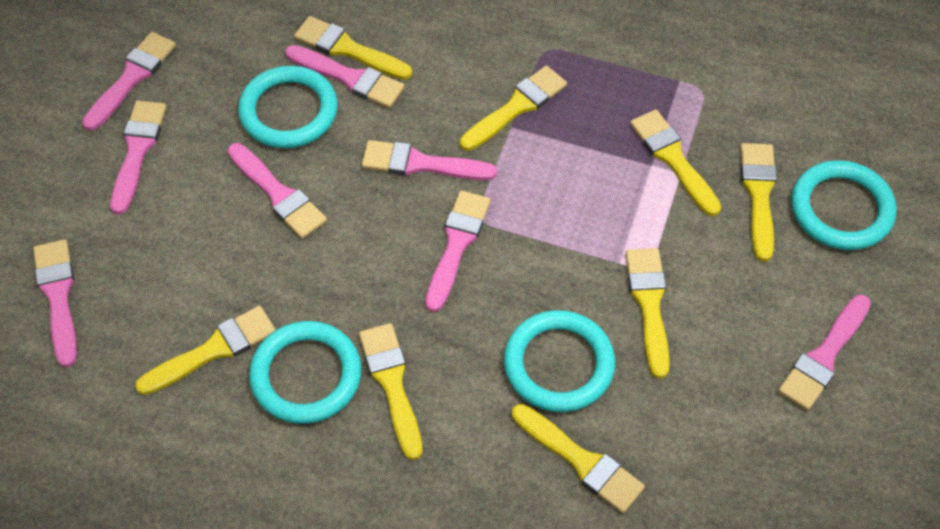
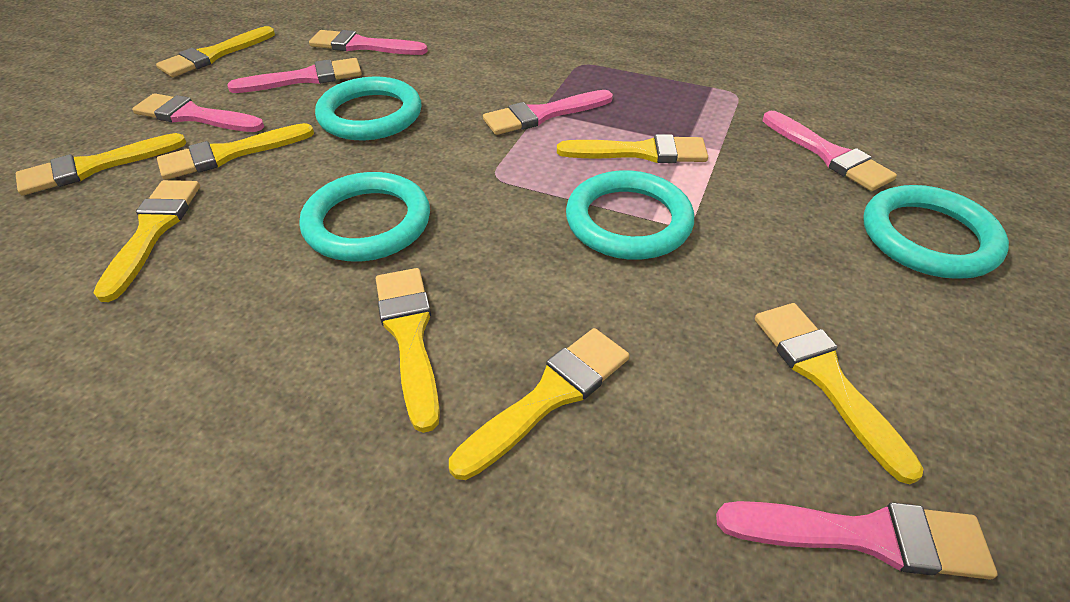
pink brush: 8 -> 6

